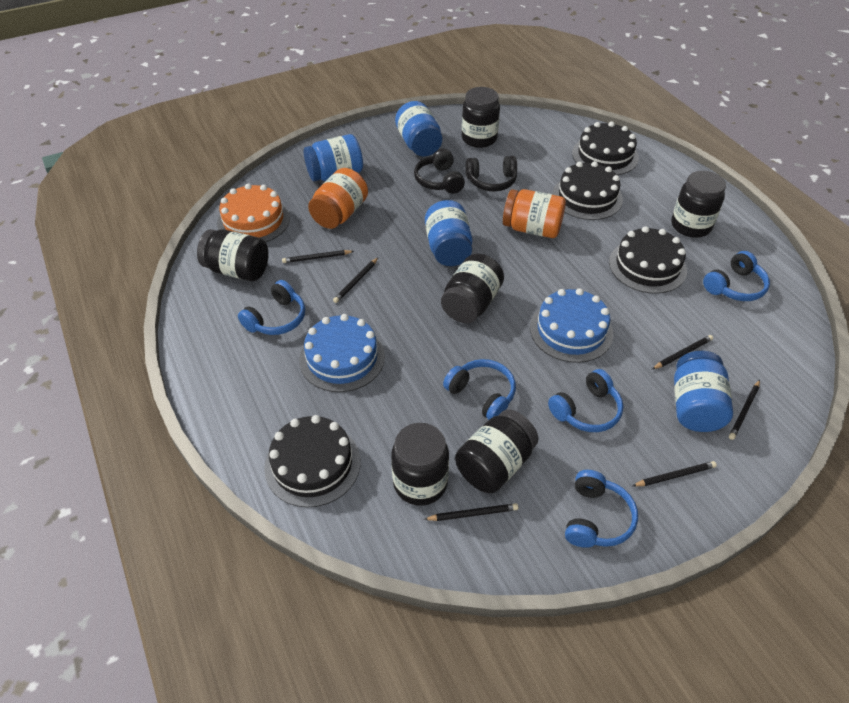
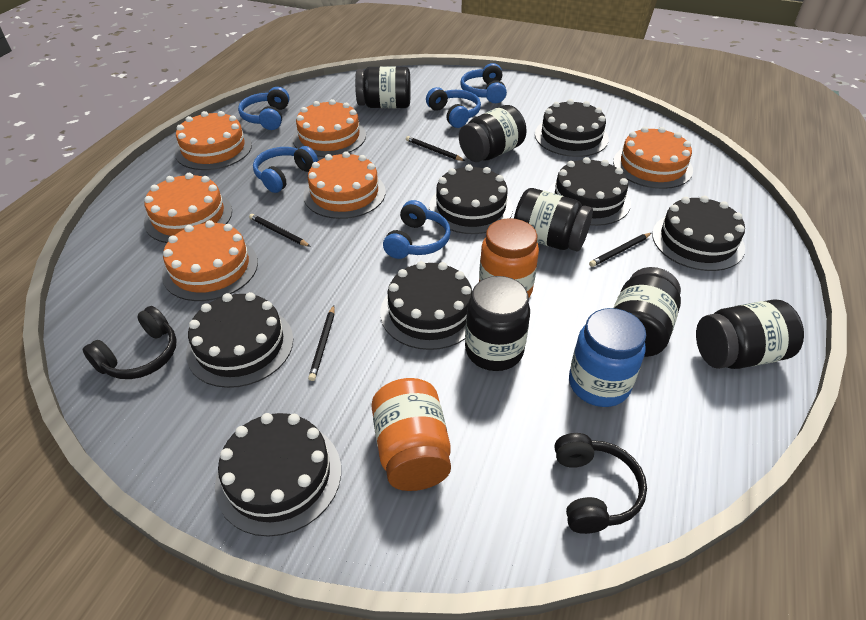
black cake: 4 -> 7
black pencil: 6 -> 4
blue cake: 2 -> 0
blue jar: 4 -> 1
orange cake: 1 -> 6

